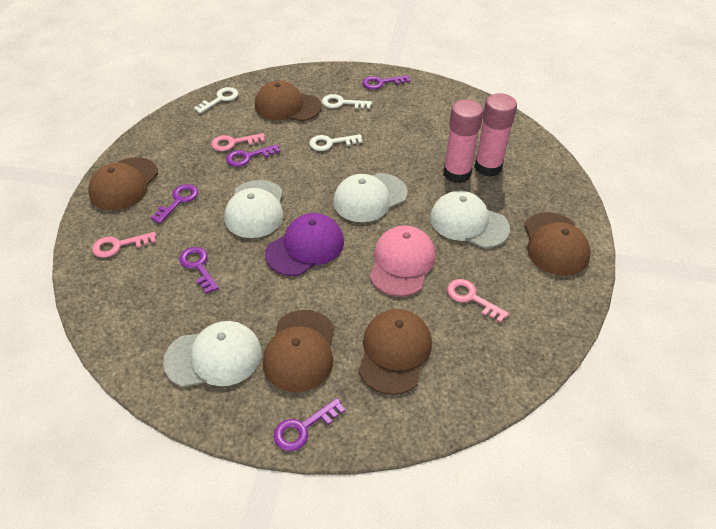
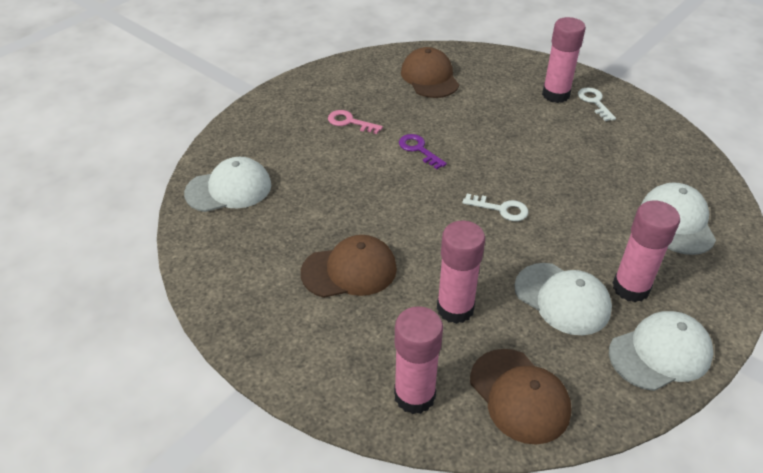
brown cap: 5 -> 3
pink cap: 1 -> 0
pink glue stick: 2 -> 4
pink key: 3 -> 1
purple cap: 1 -> 0
purple key: 5 -> 1
white key: 3 -> 2

